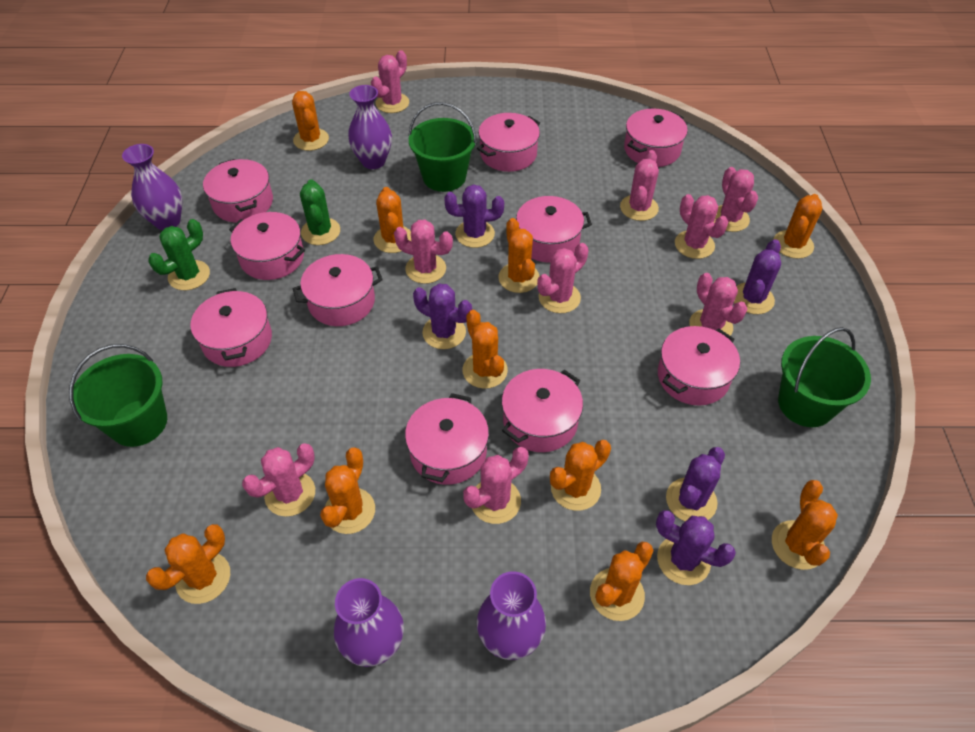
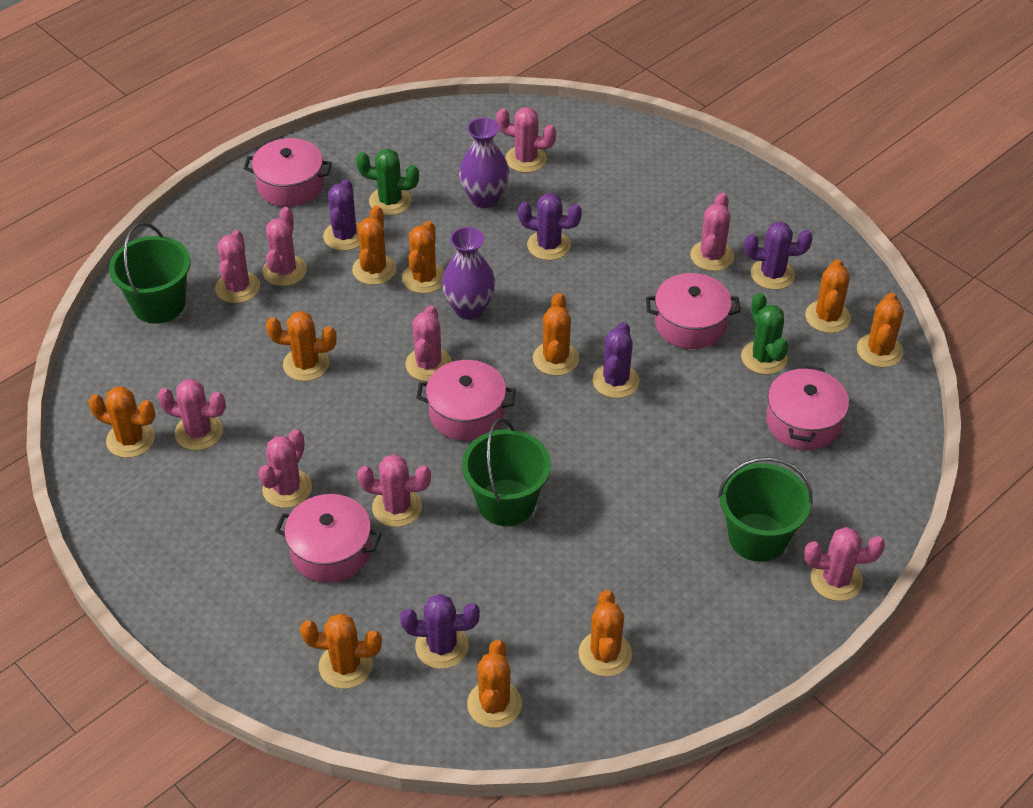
pink pot: 10 -> 5
purple vase: 4 -> 2

